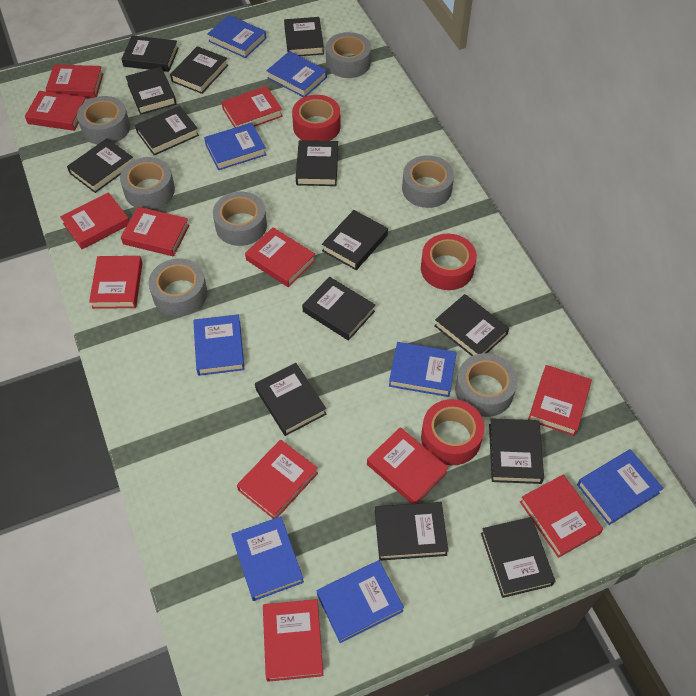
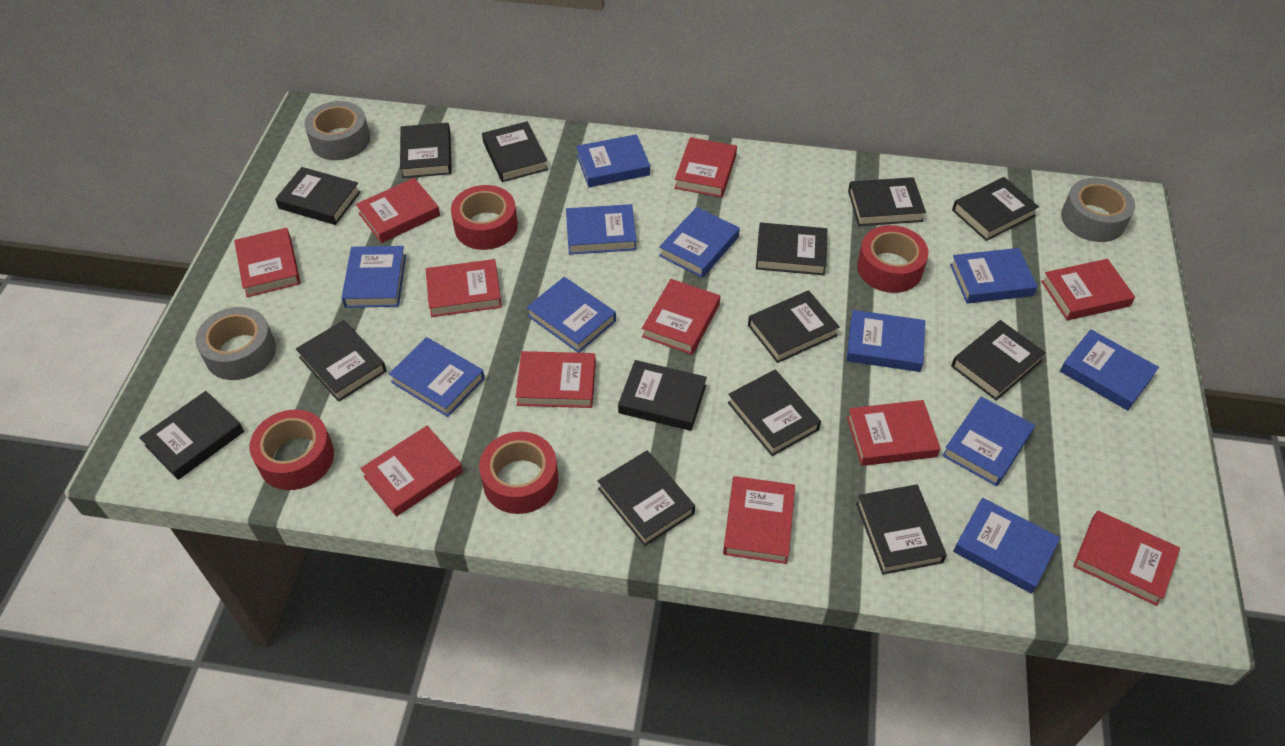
blue book: 8 -> 11
grey tape: 7 -> 3
red book: 12 -> 11
red tape: 3 -> 4

